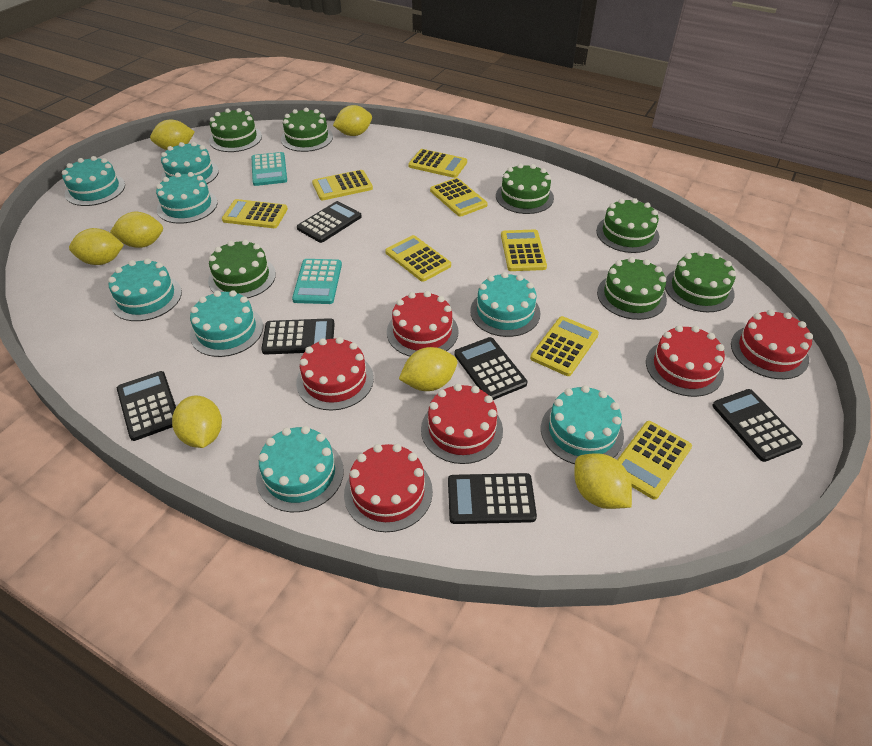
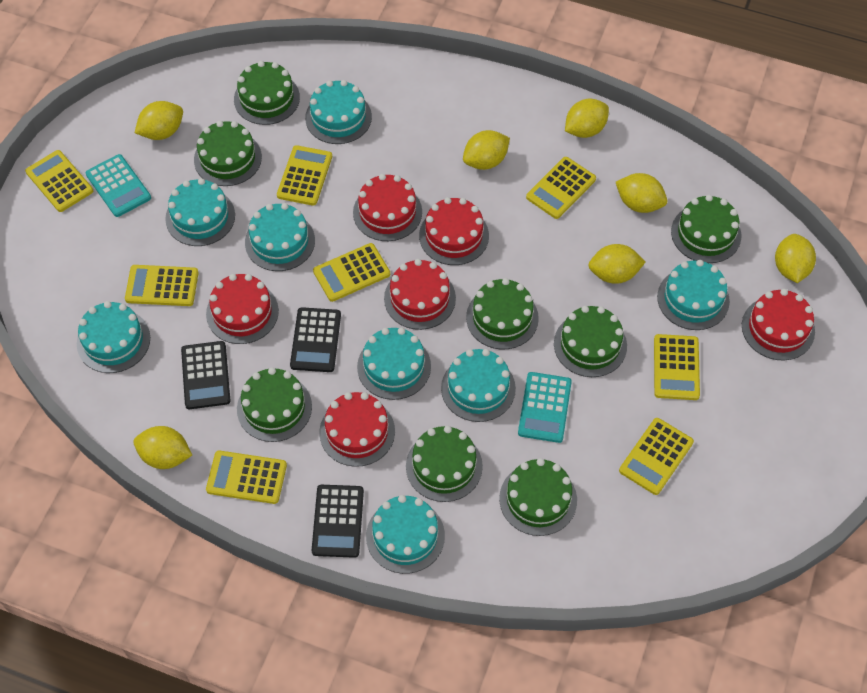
black calculator: 6 -> 3
green cake: 7 -> 8

